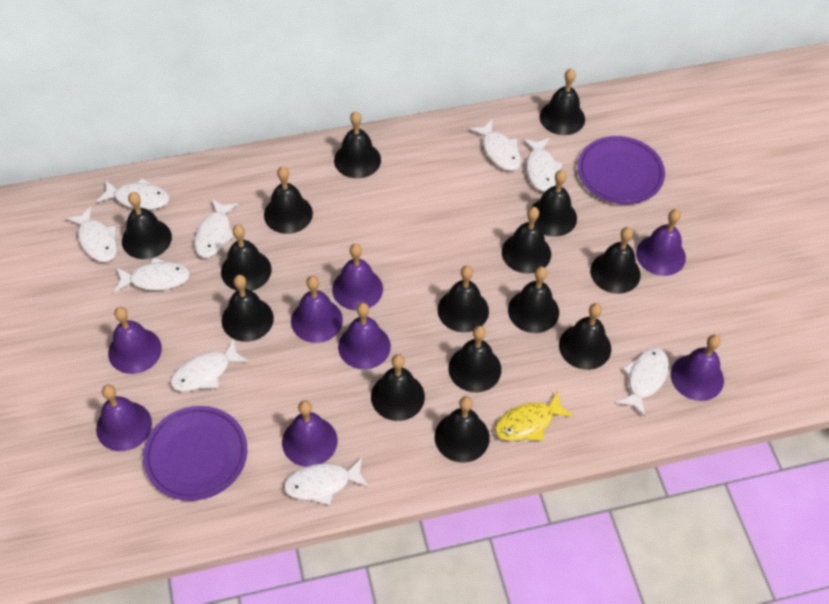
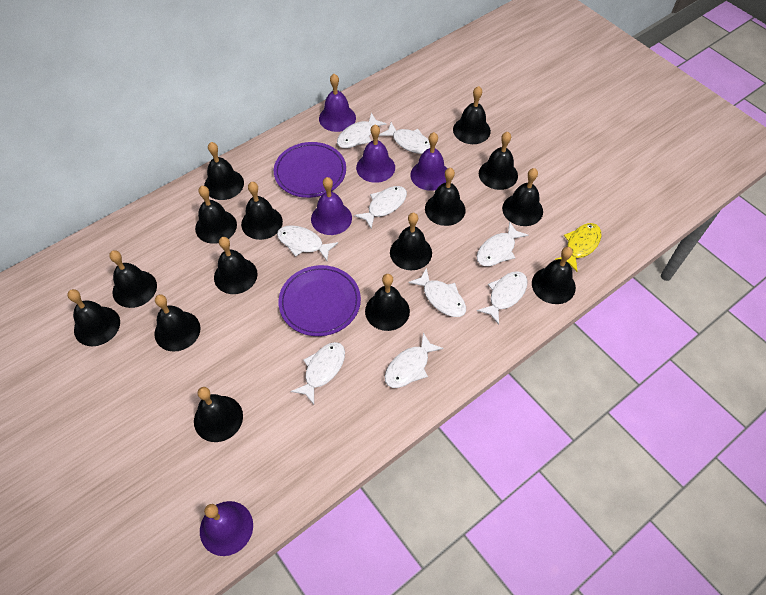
purple bell: 8 -> 5

